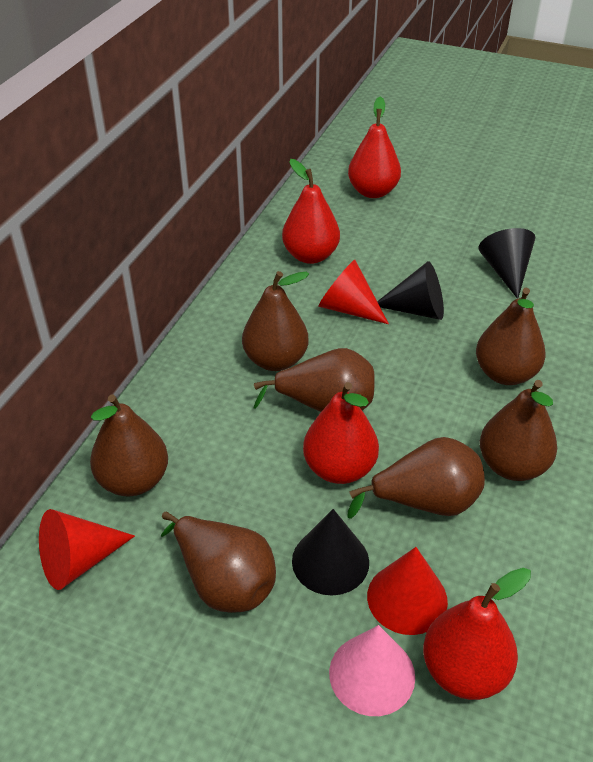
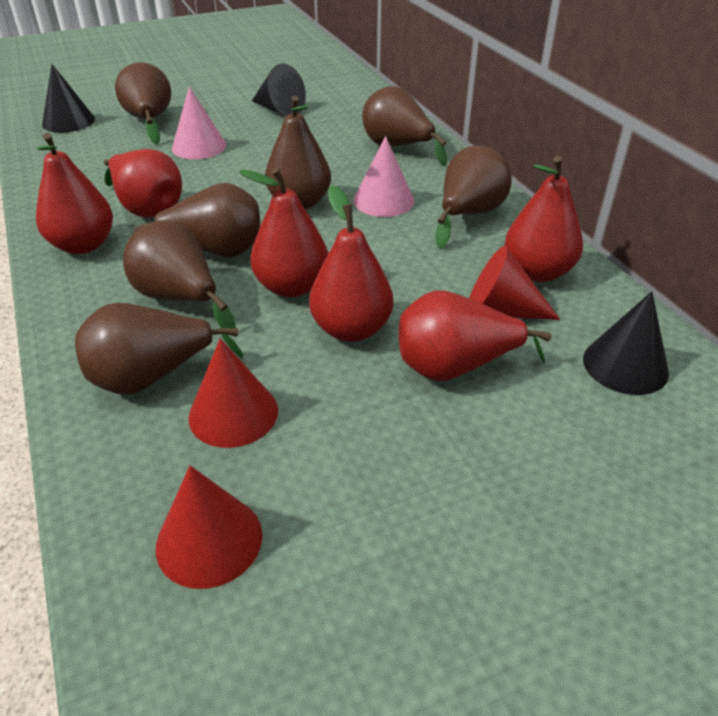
pink cone: 1 -> 2
red pear: 4 -> 6

